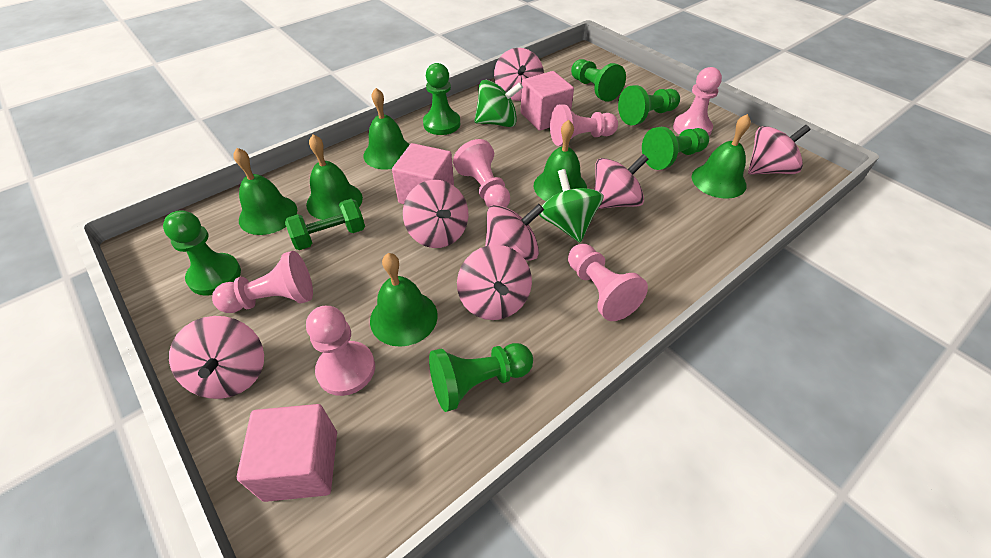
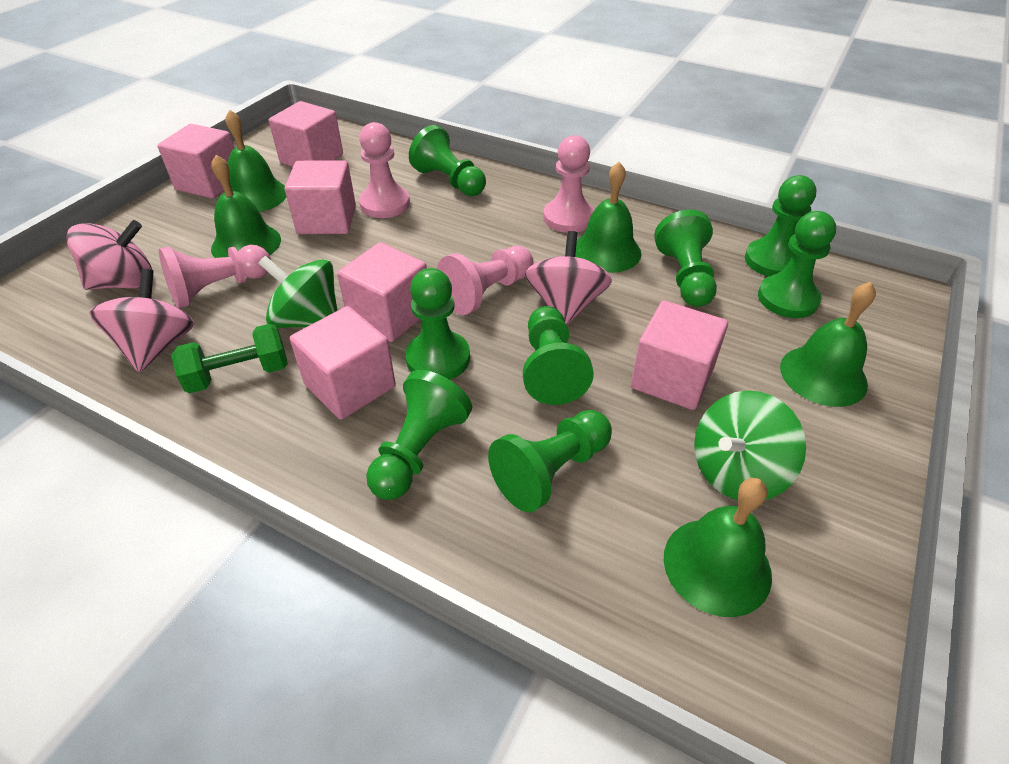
green bell: 6 -> 5
green pawn: 6 -> 8
pink cube: 3 -> 6
pink pawn: 6 -> 4
pink spinning top: 7 -> 3

